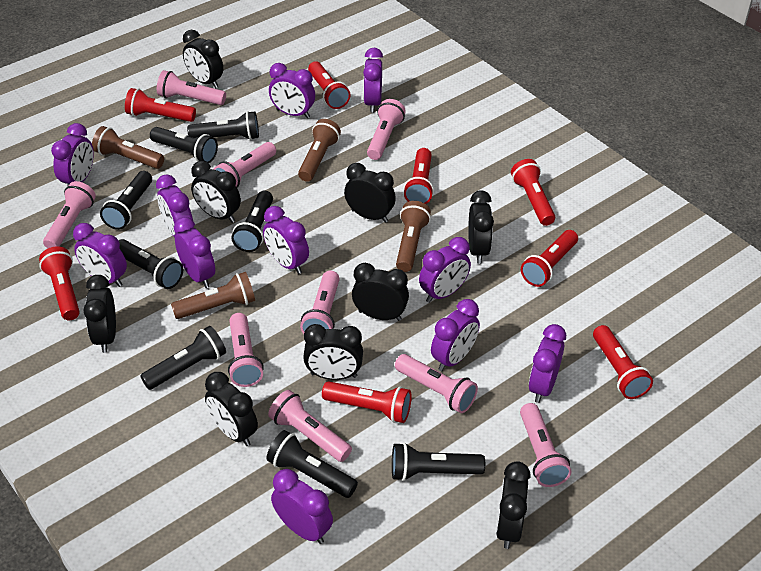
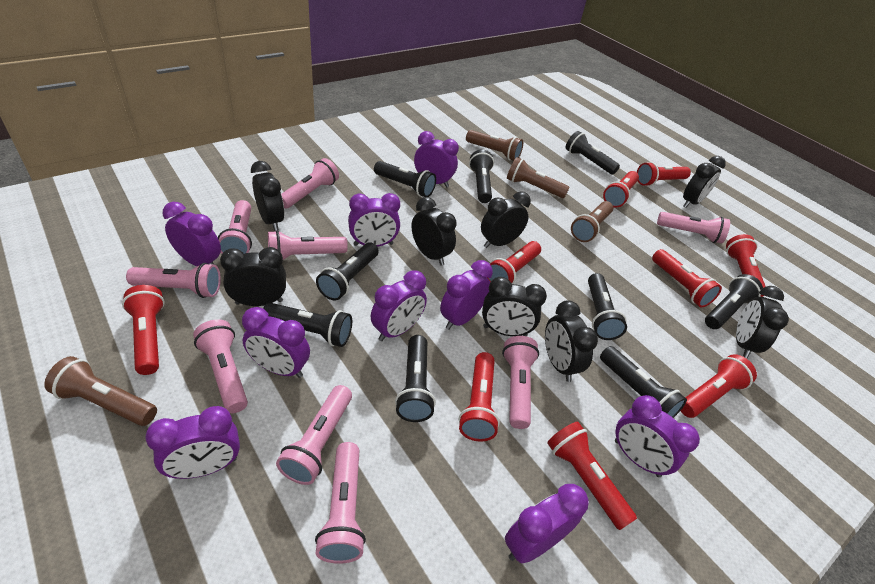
black clock: 9 -> 8
black flashlight: 8 -> 9
purple clock: 11 -> 9
red flashlight: 8 -> 9

